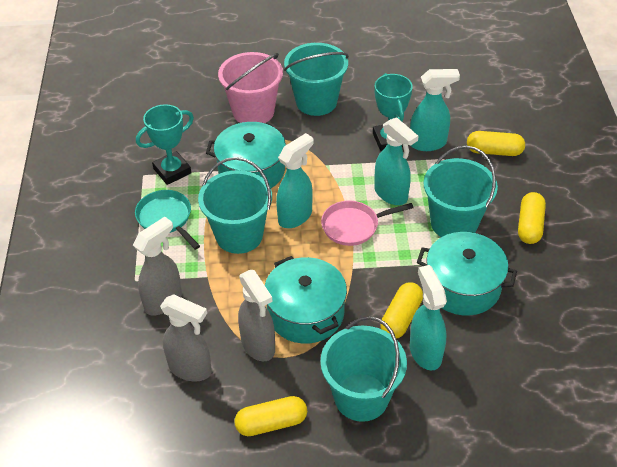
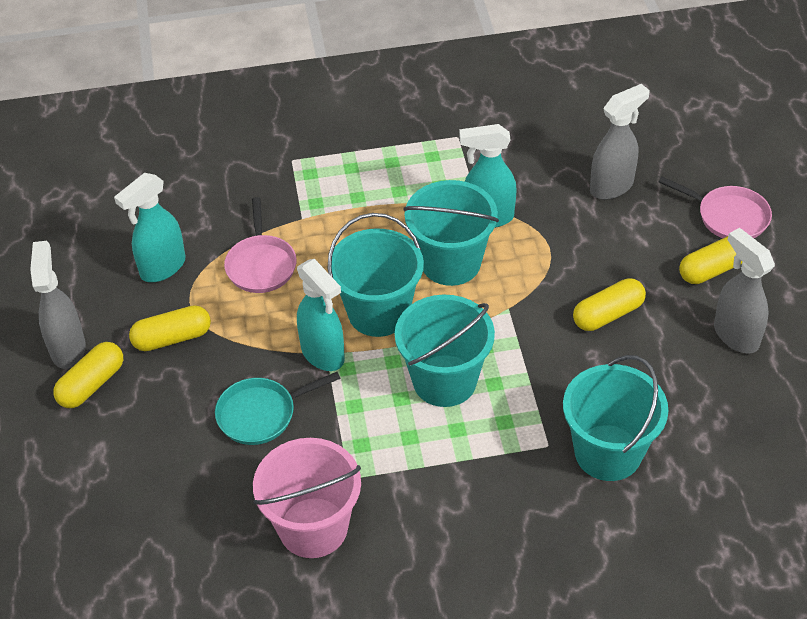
pink pan: 1 -> 2
turquoise pot: 3 -> 0
turquoise spray bottle: 4 -> 3
turquoise trophy: 2 -> 0

